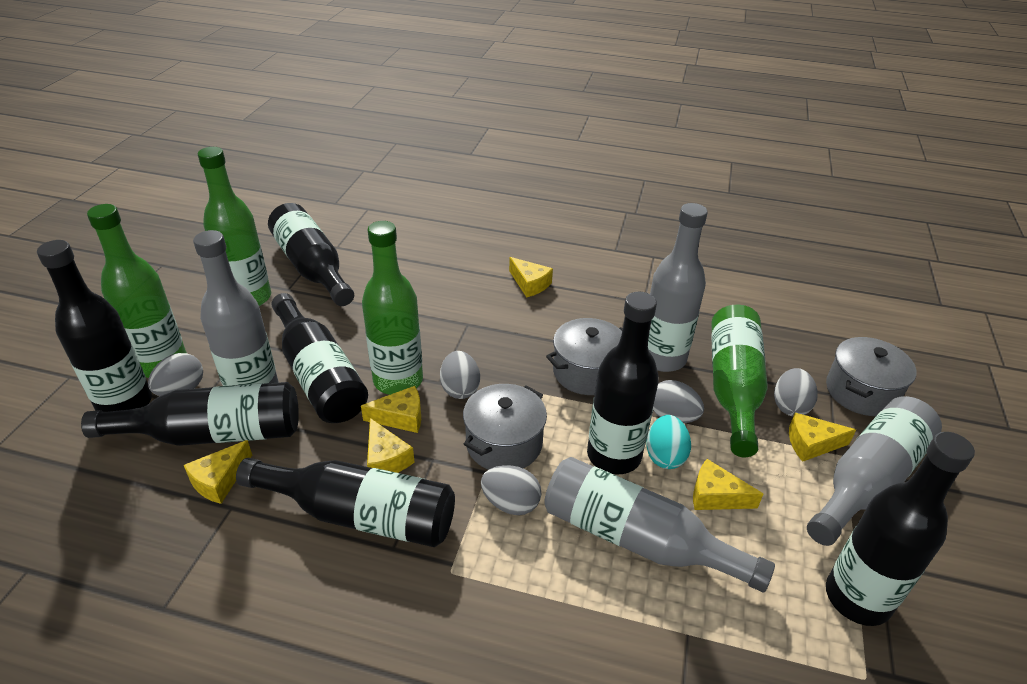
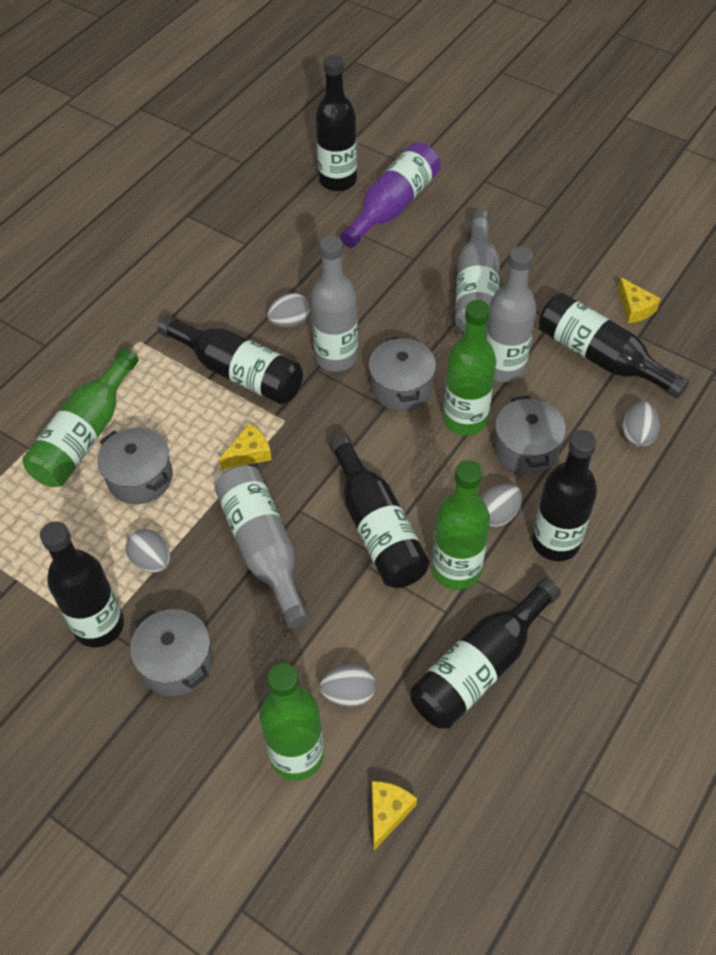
grey pot: 3 -> 4
purple bottle: 0 -> 1
turquoise egg: 1 -> 0
yellow cheese: 6 -> 3

